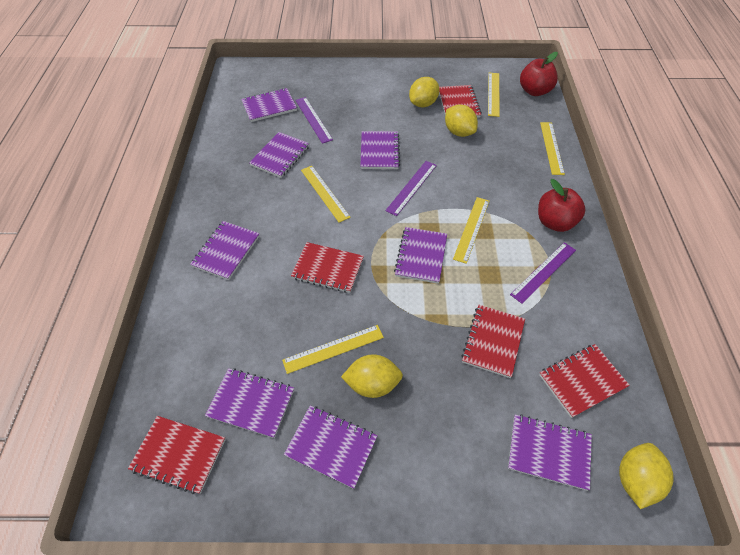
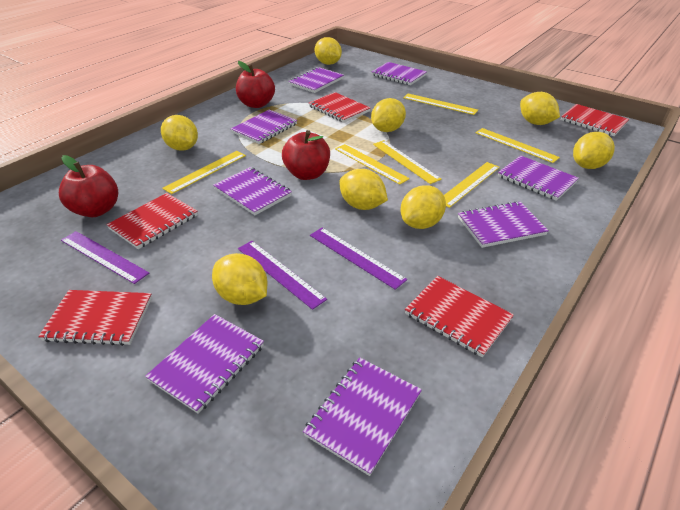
red apple: 2 -> 3
yellow lemon: 4 -> 8
yellow ruler: 5 -> 6

